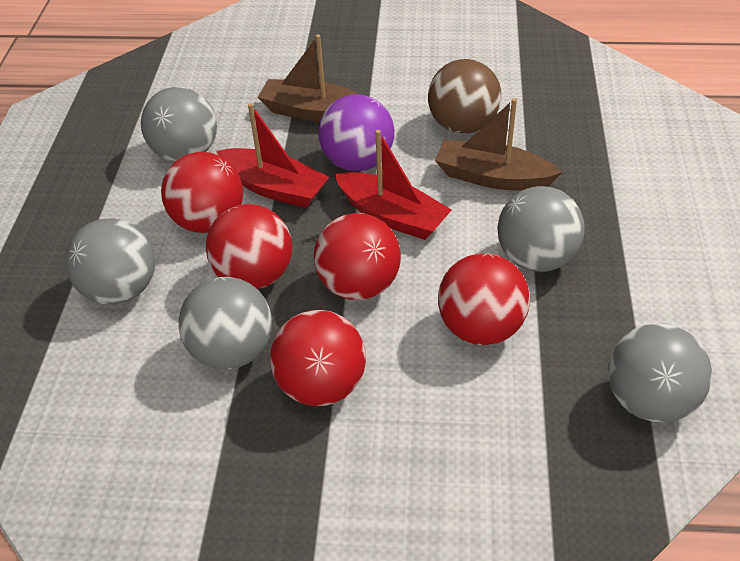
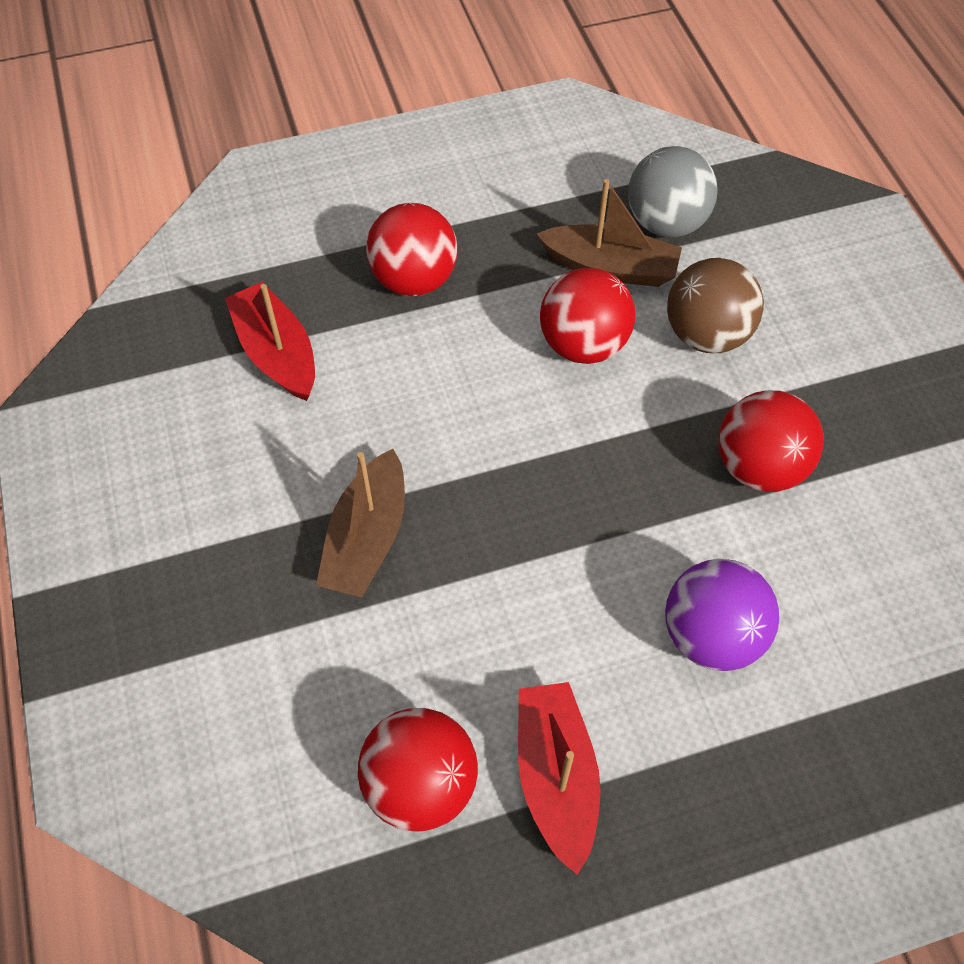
grey ball: 5 -> 1
red ball: 5 -> 4

